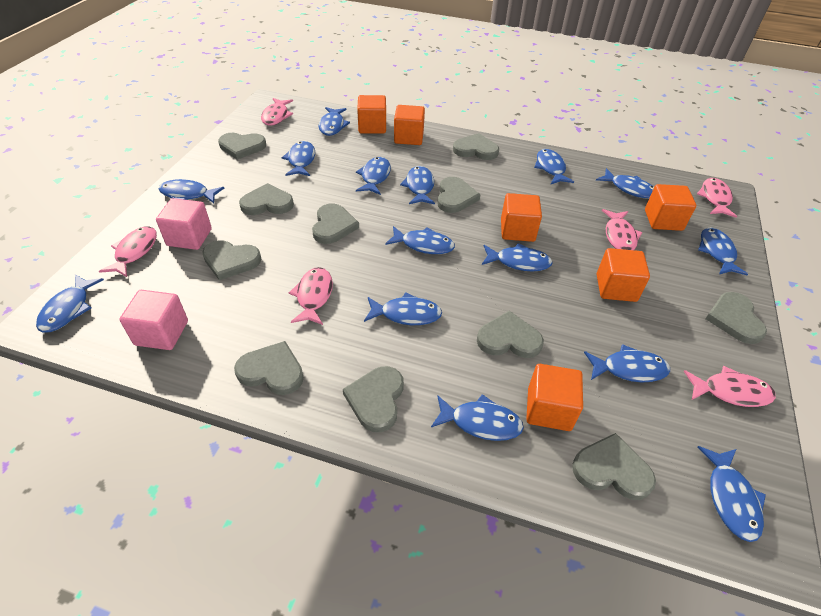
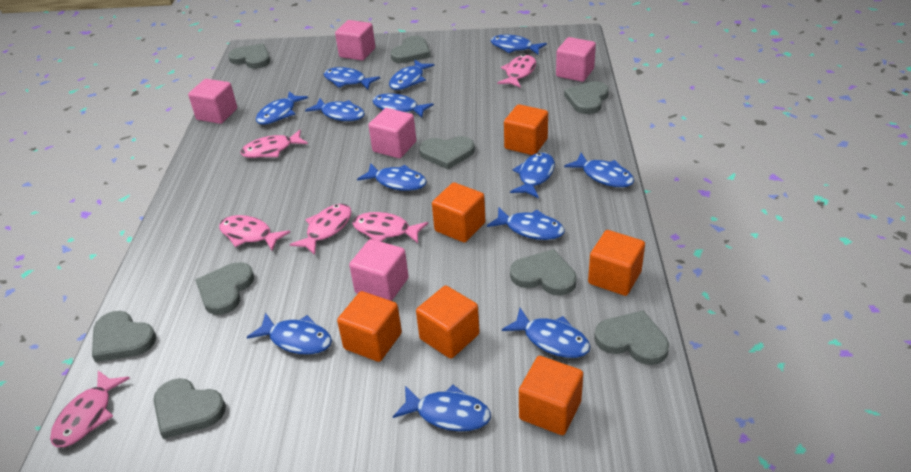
blue fish: 15 -> 13
grey heart: 11 -> 9
pink cube: 2 -> 5

